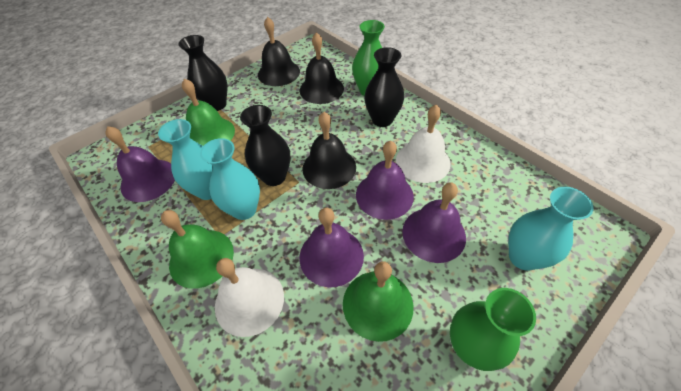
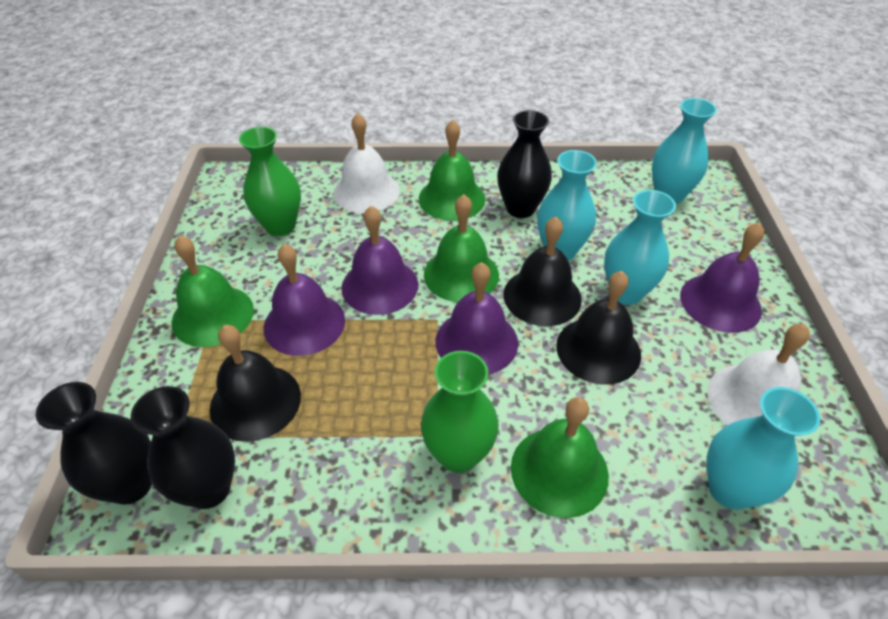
green bell: 3 -> 4
turquoise vase: 3 -> 4

